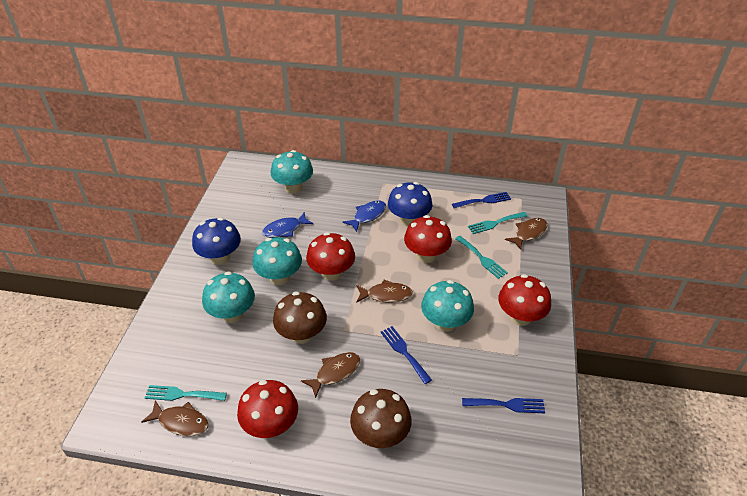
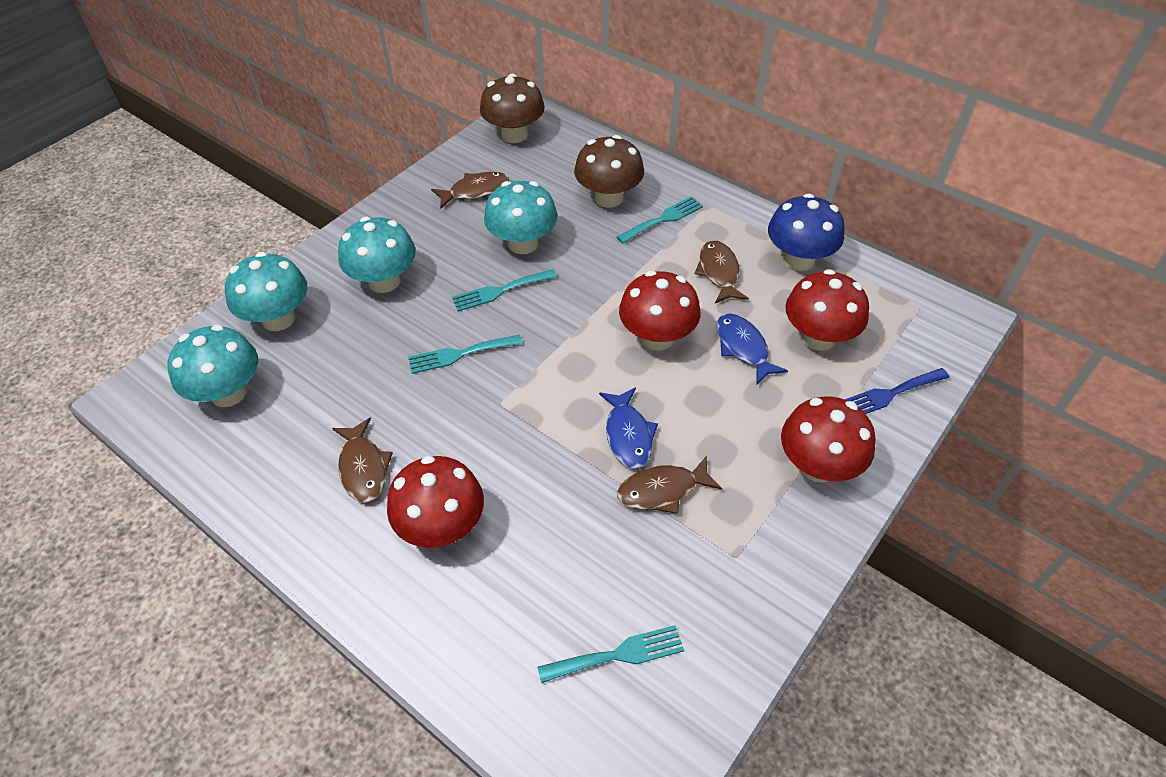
blue fork: 3 -> 1
blue mushroom: 2 -> 1
turquoise fork: 3 -> 4

